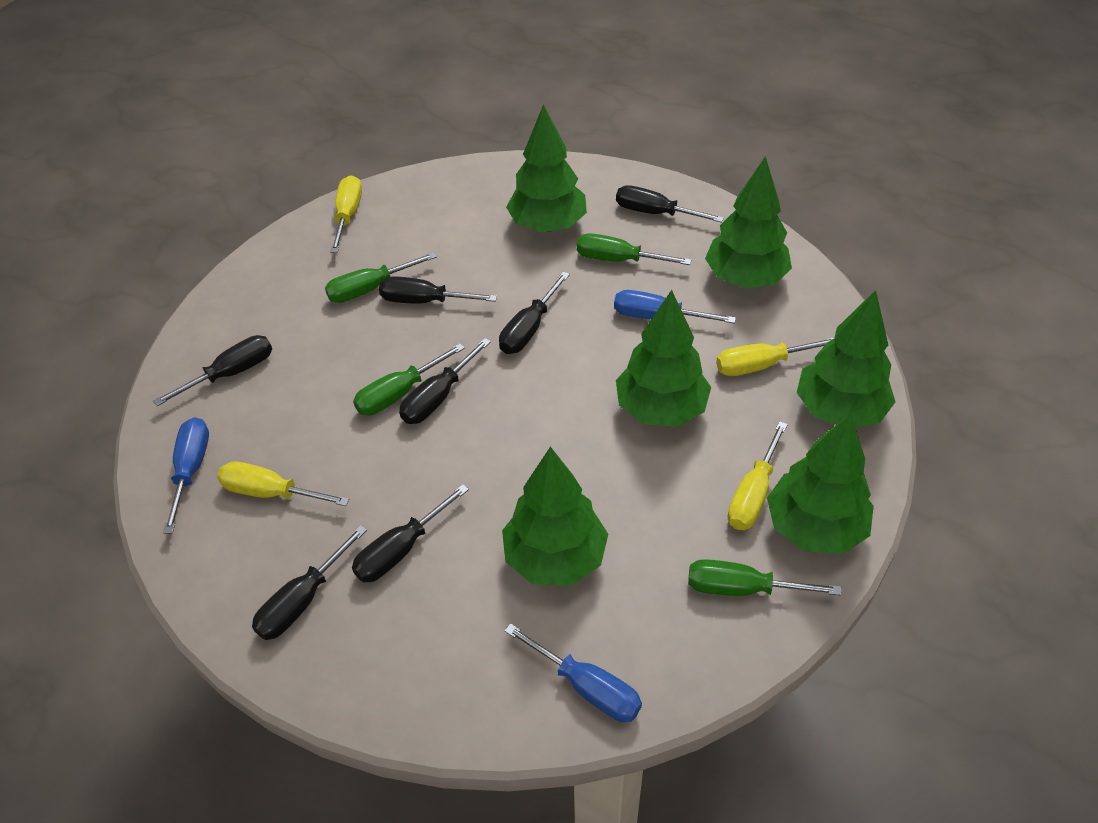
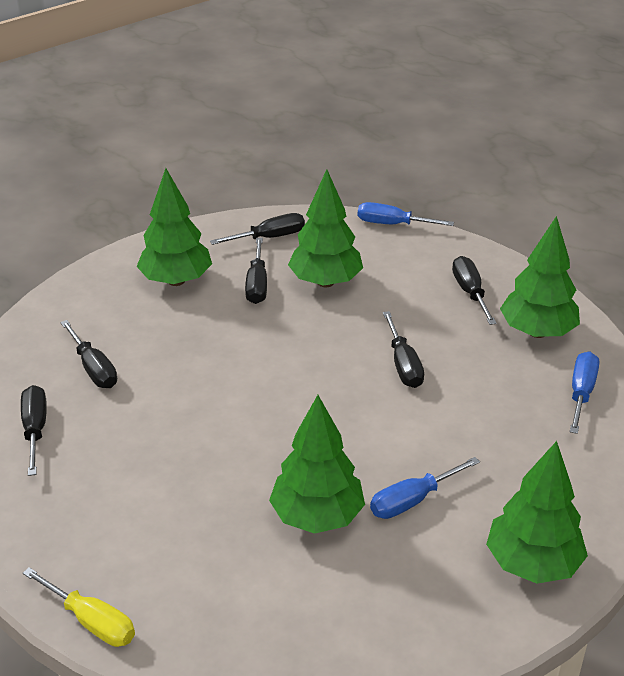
black screwdriver: 7 -> 6
green screwdriver: 4 -> 0
green tree: 6 -> 5
yellow screwdriver: 4 -> 1

